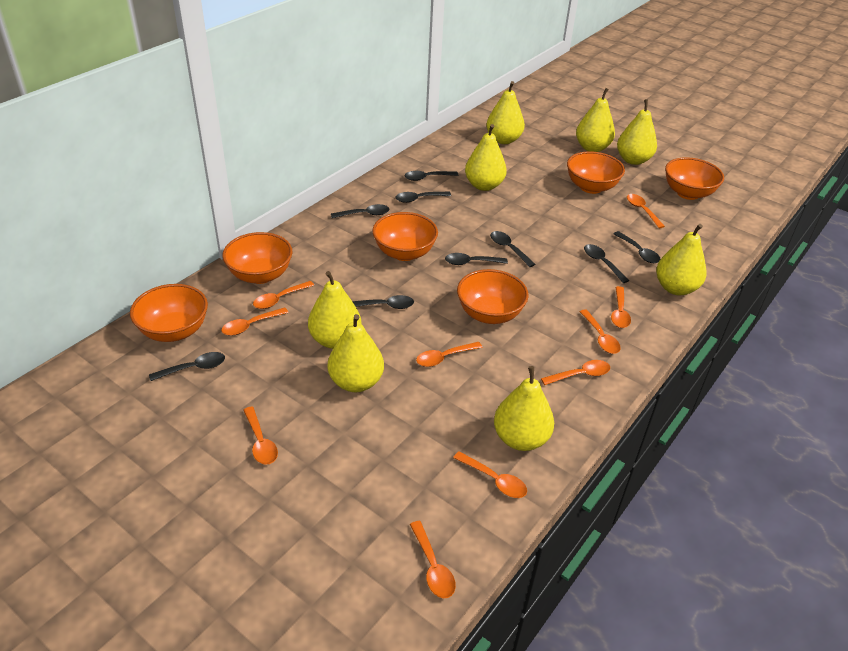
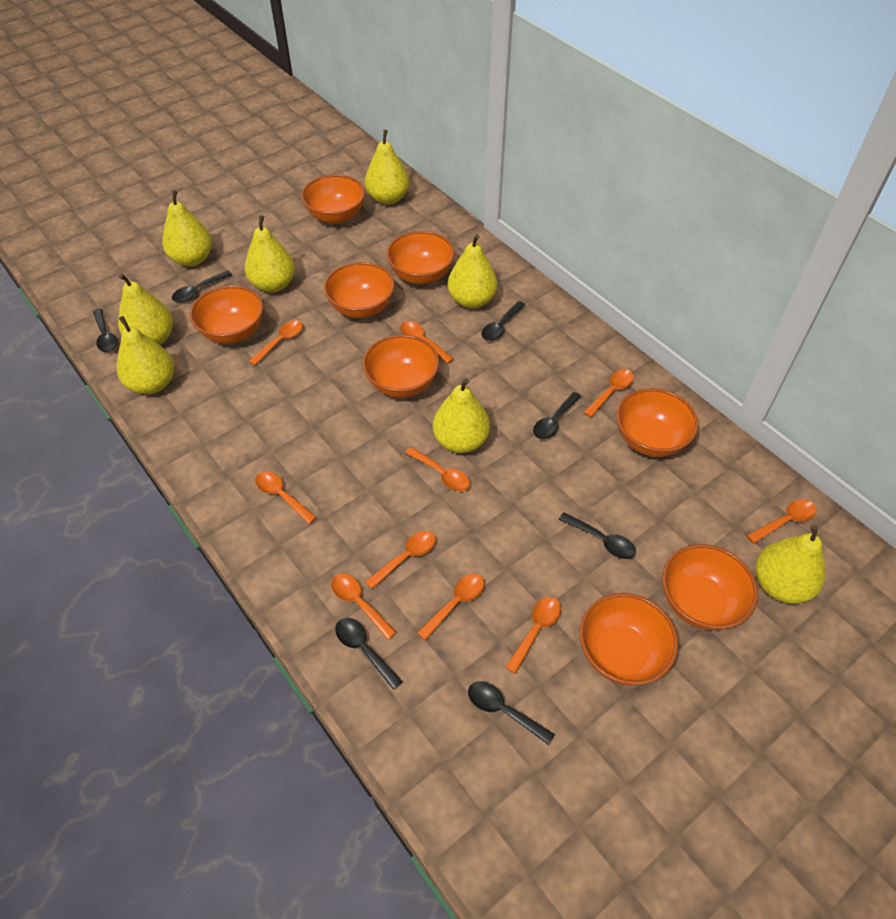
black spoon: 9 -> 7
orange bowl: 6 -> 8

